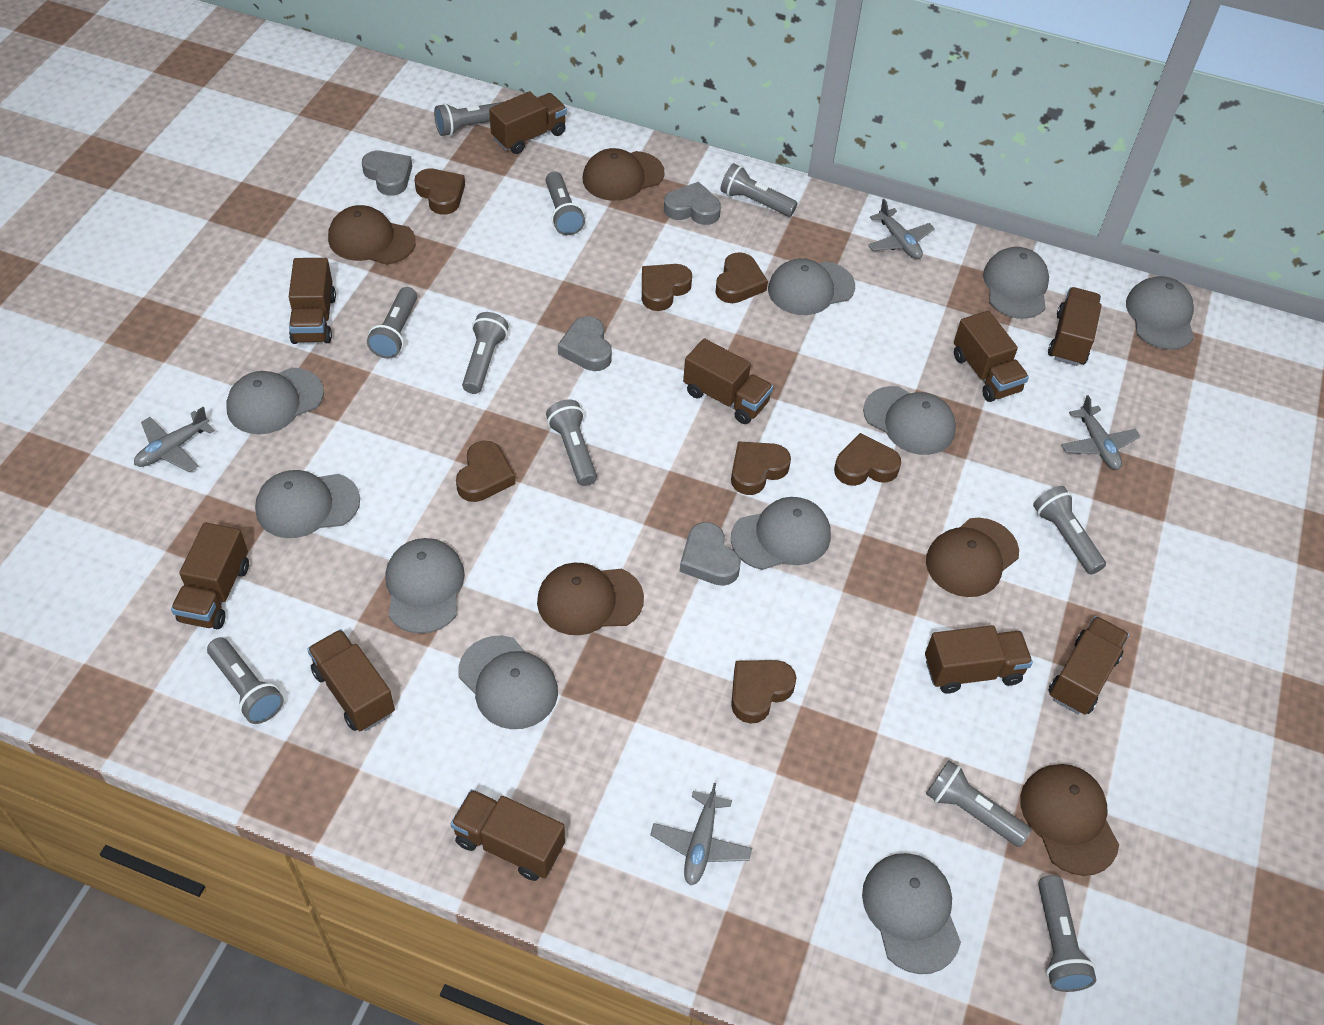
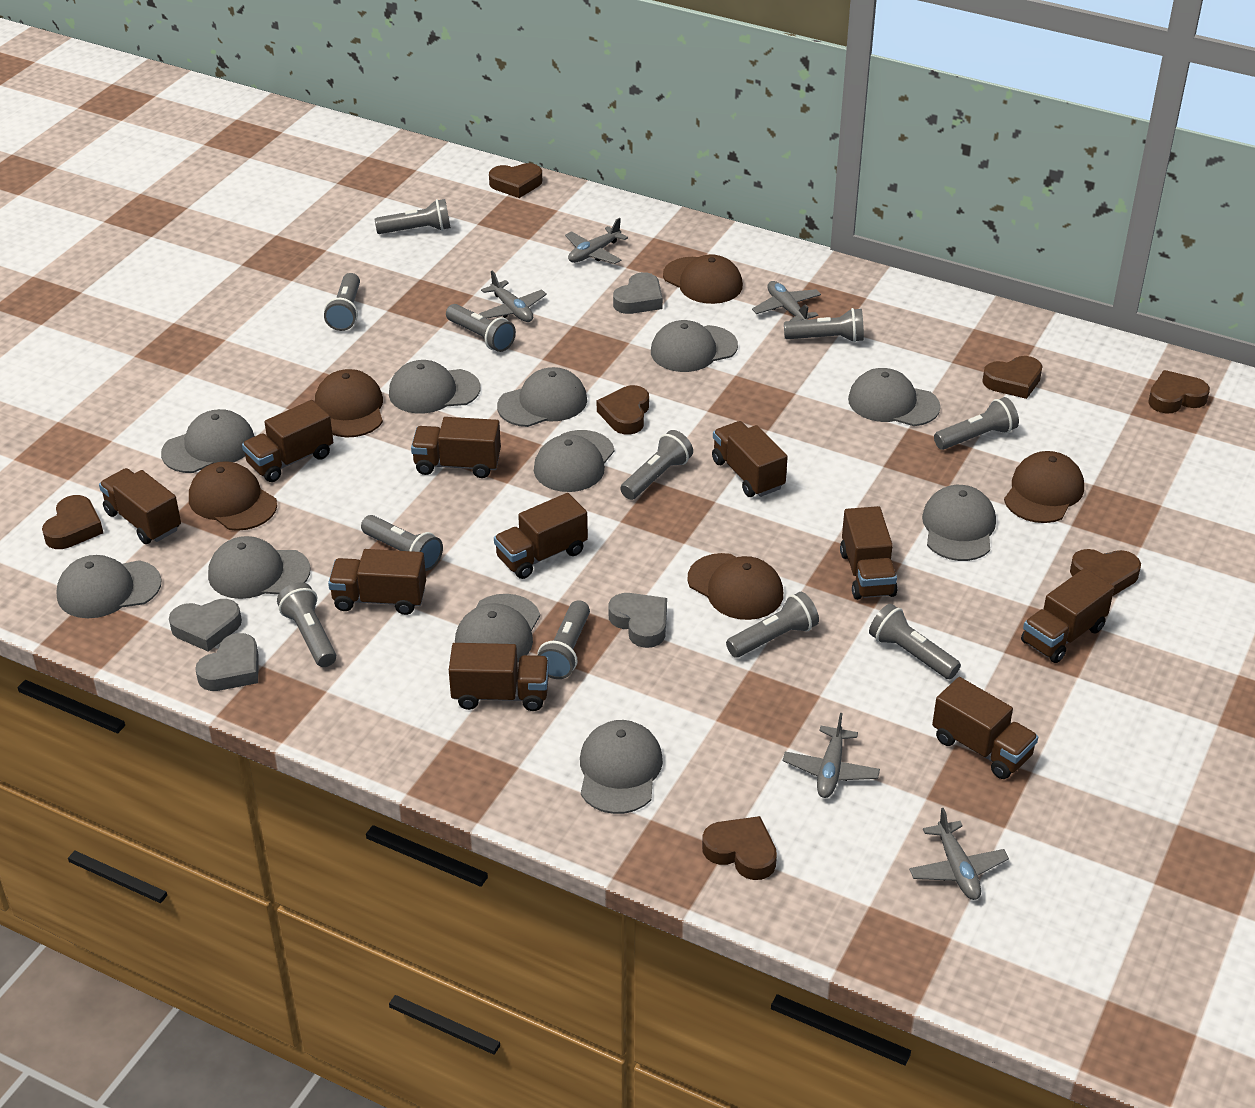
grey cap: 10 -> 11
grey flashlight: 10 -> 11
grey plane: 4 -> 5

